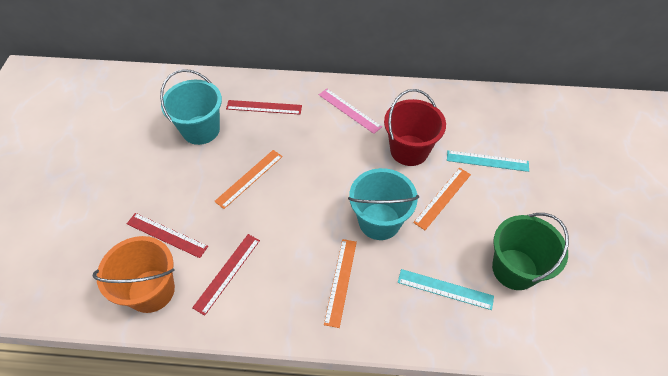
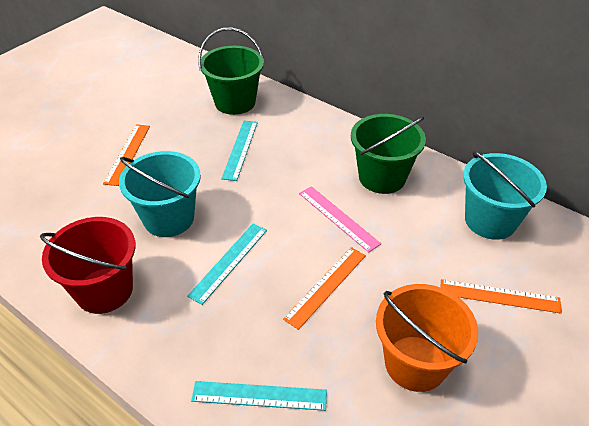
green bucket: 1 -> 2
red ruler: 3 -> 0
turquoise ruler: 2 -> 3

